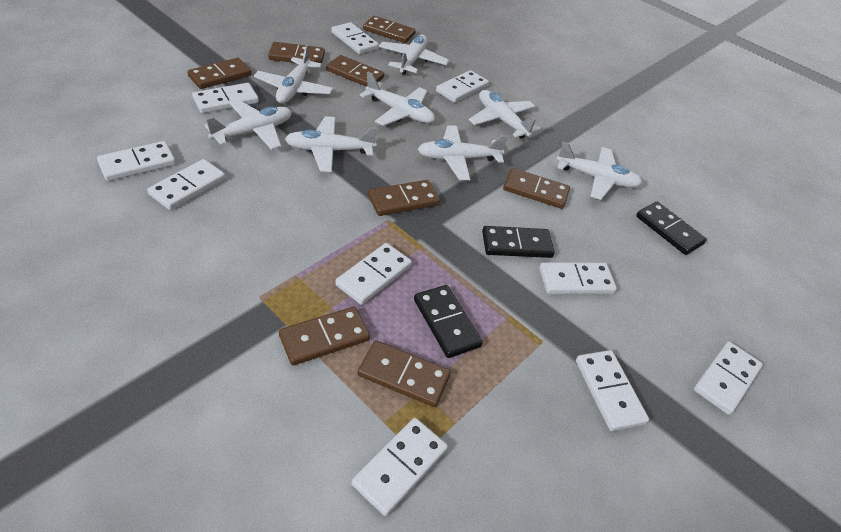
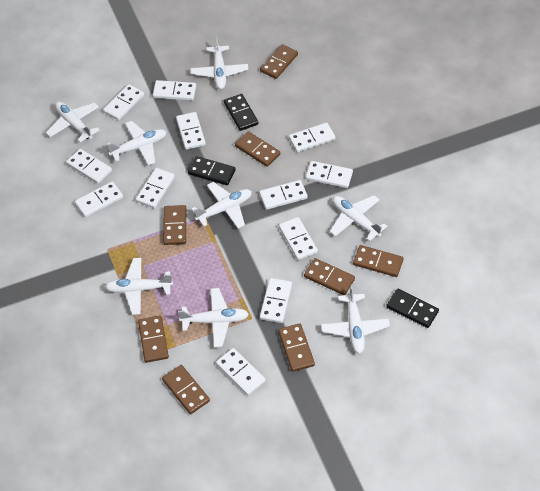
white domino: 10 -> 12

